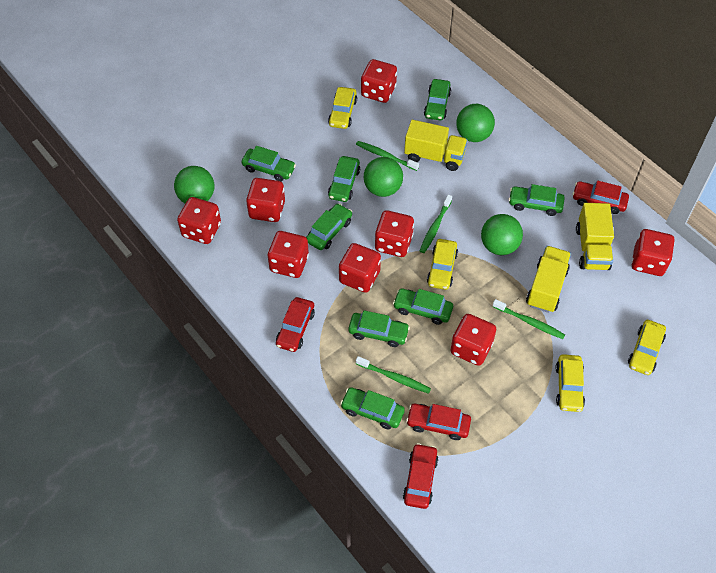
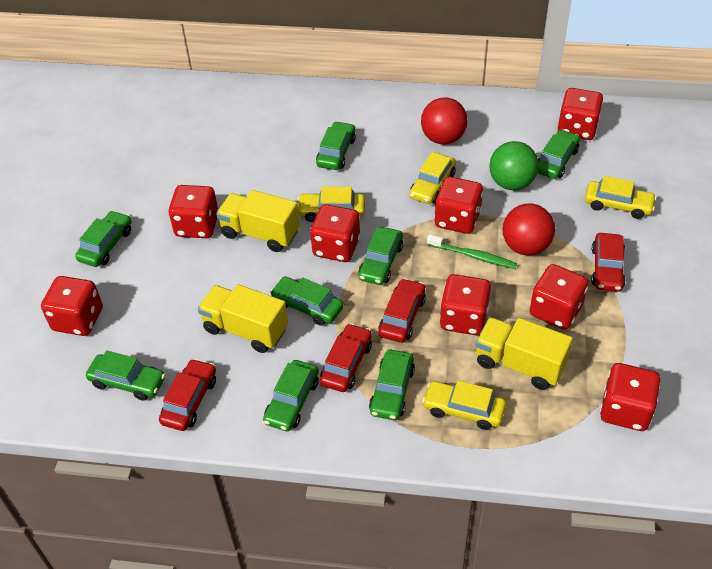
green ball: 4 -> 1
green toothbrush: 4 -> 1
red ball: 0 -> 2

